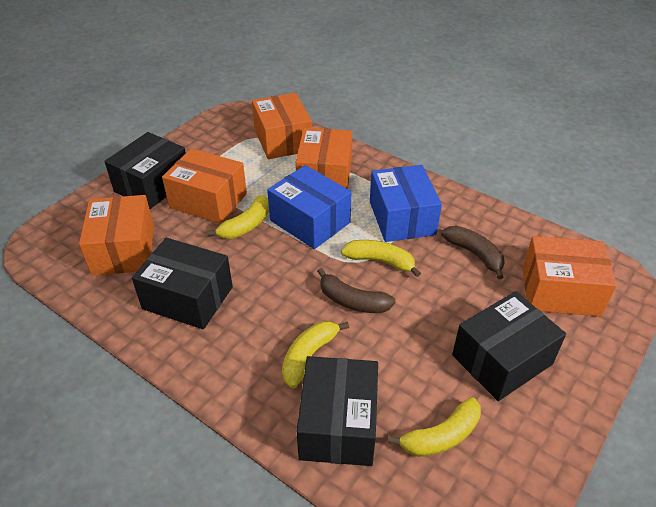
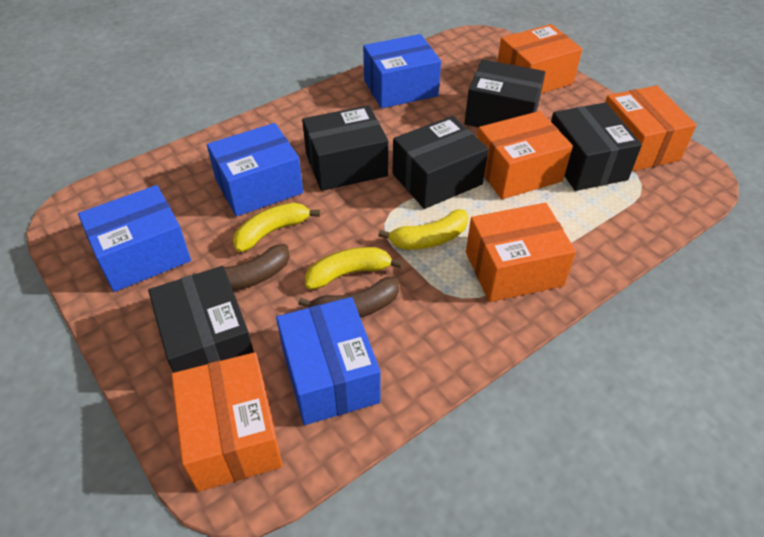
black box: 4 -> 5
blue box: 2 -> 4
yellow banana: 4 -> 3

